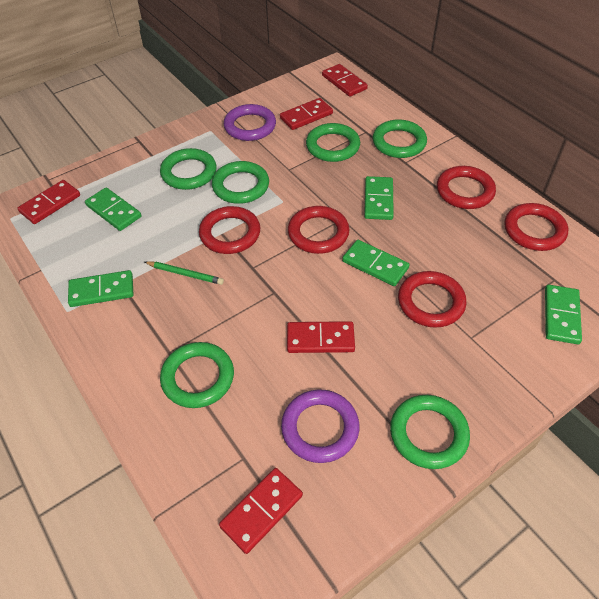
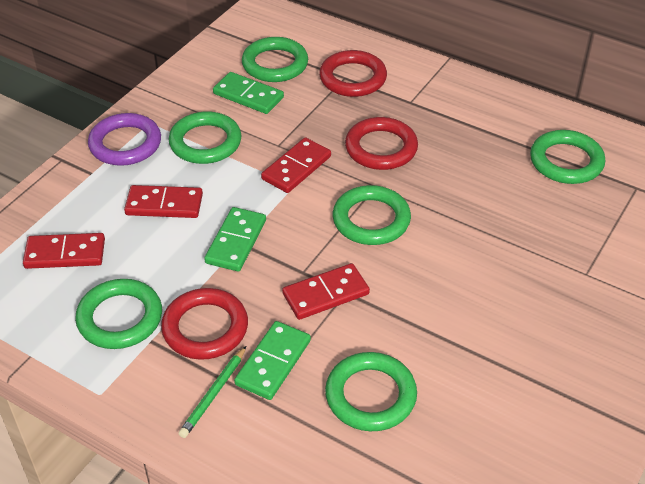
green domino: 5 -> 3
purple ring: 2 -> 1
red domino: 5 -> 4
red ring: 5 -> 3

